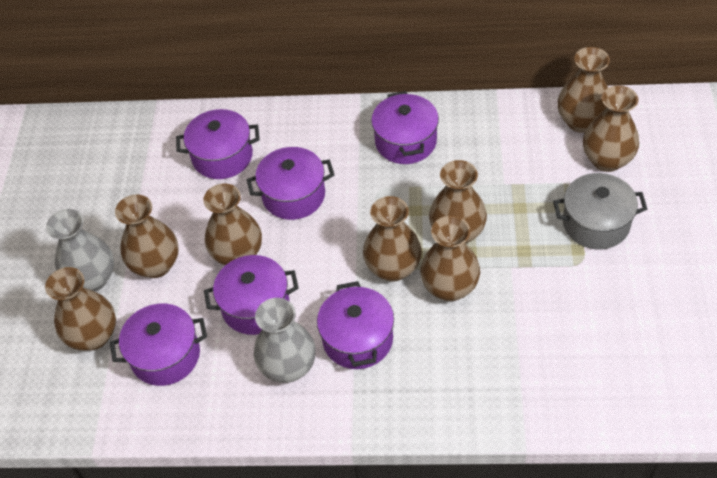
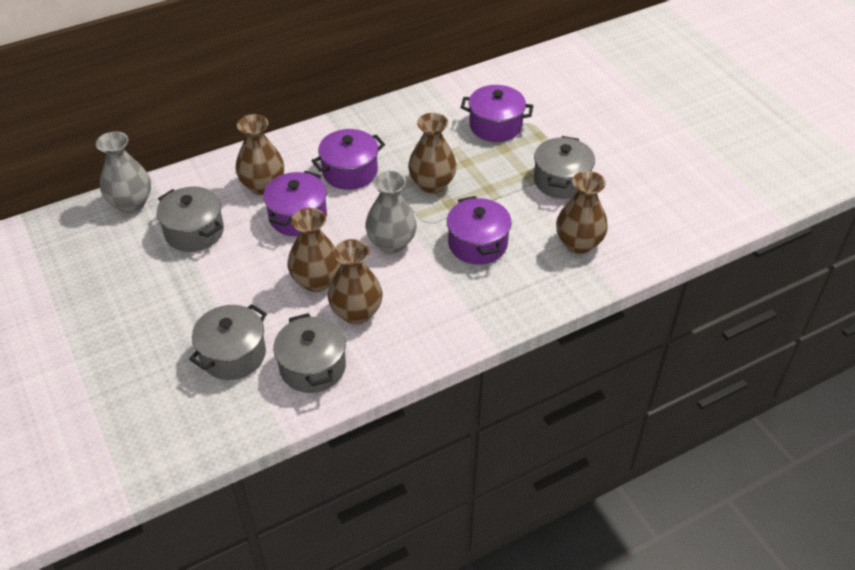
brown vase: 8 -> 5
grey pot: 1 -> 4
purple pot: 6 -> 4

